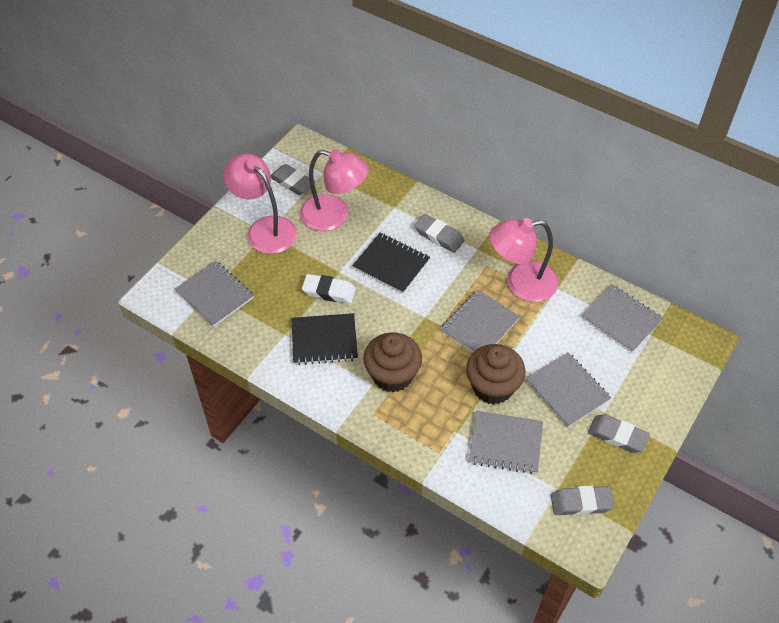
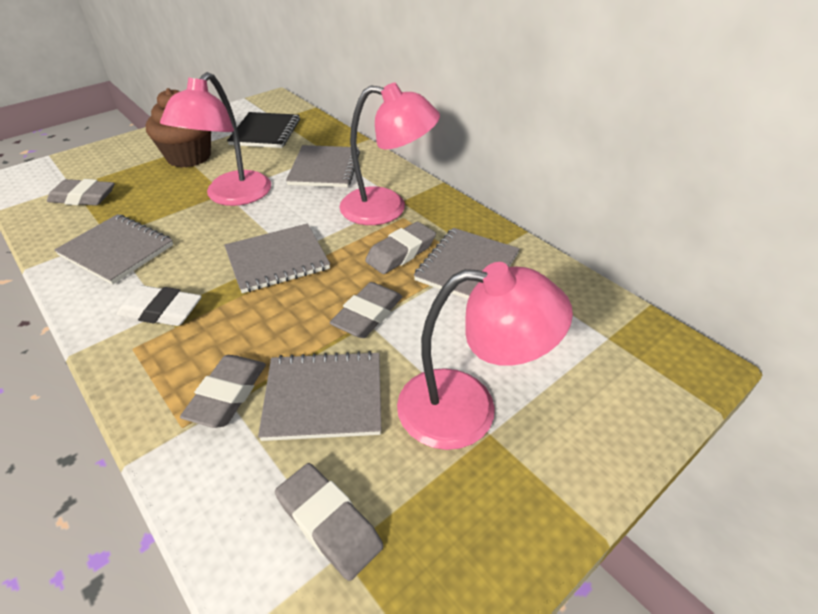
black notebook: 2 -> 1
brown cupcake: 2 -> 1
grey eraser: 4 -> 5

